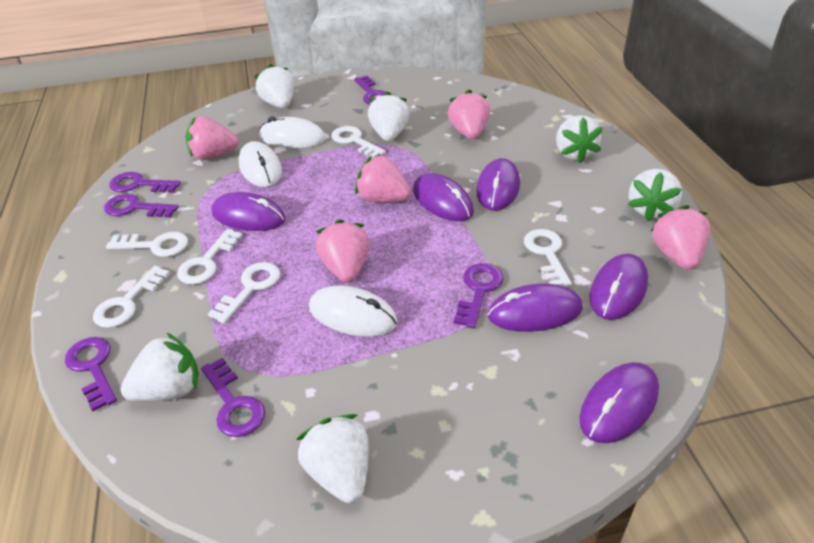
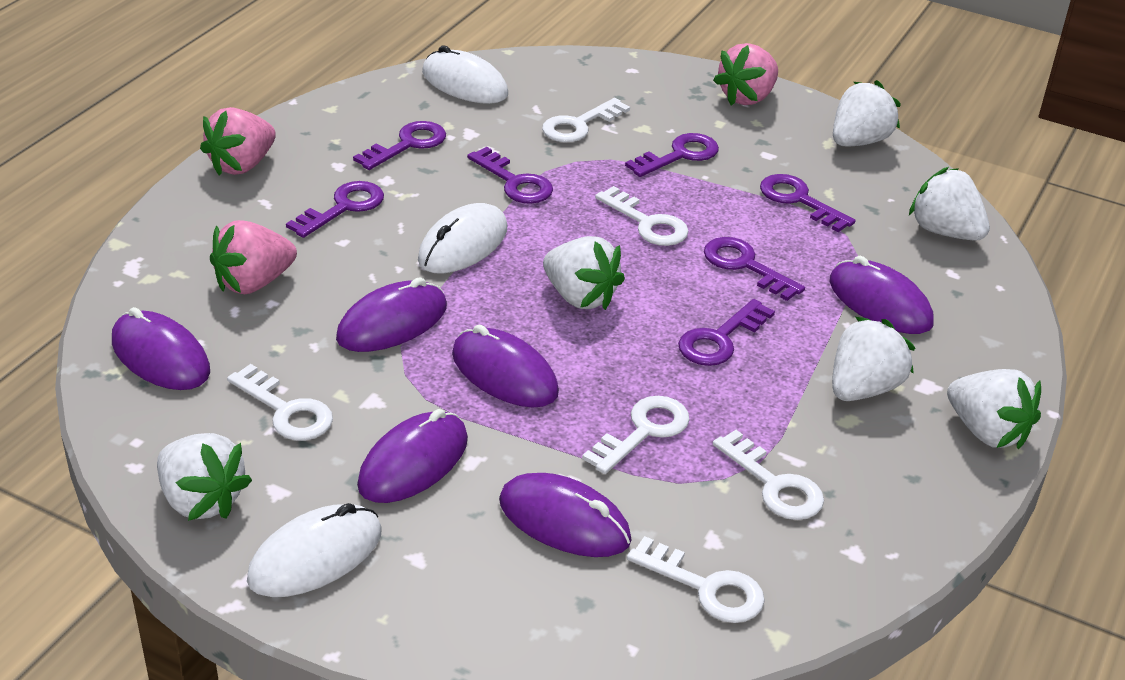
pink strawberry: 5 -> 3
purple key: 6 -> 7

